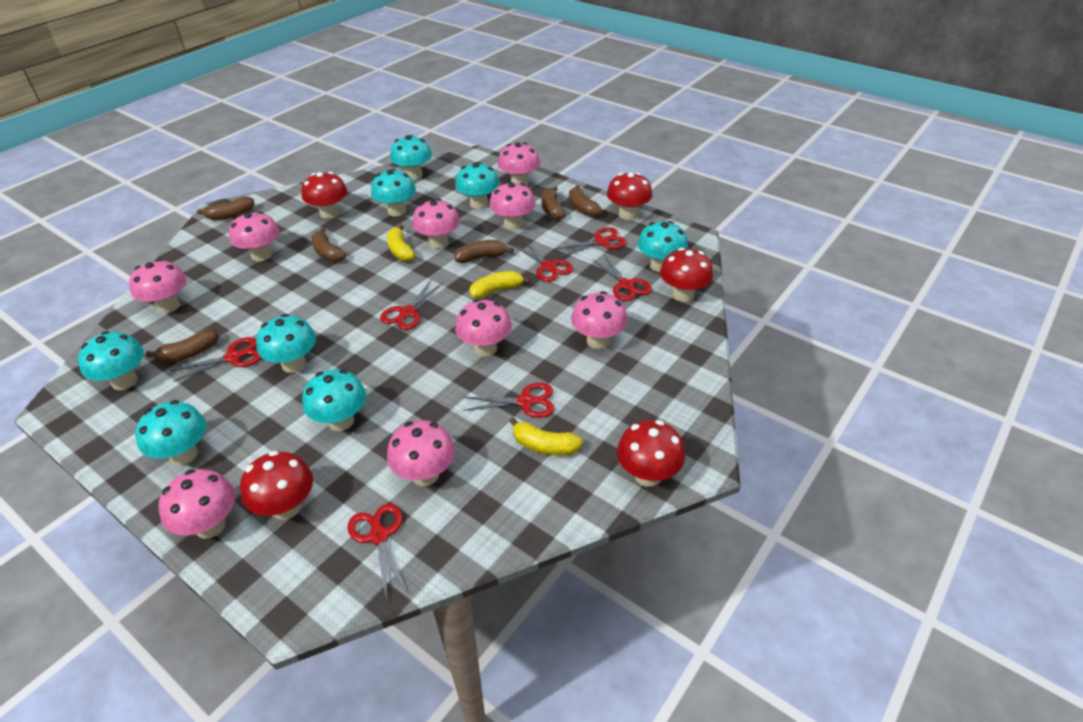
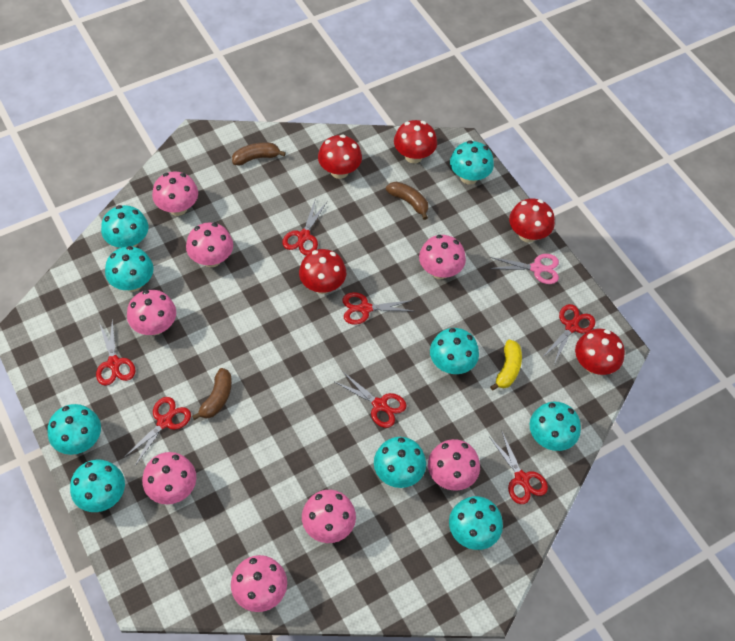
brown banana: 6 -> 3
pink mushroom: 9 -> 8
pink scissors: 0 -> 1
turquoise mushroom: 8 -> 9
yellow banana: 3 -> 1

